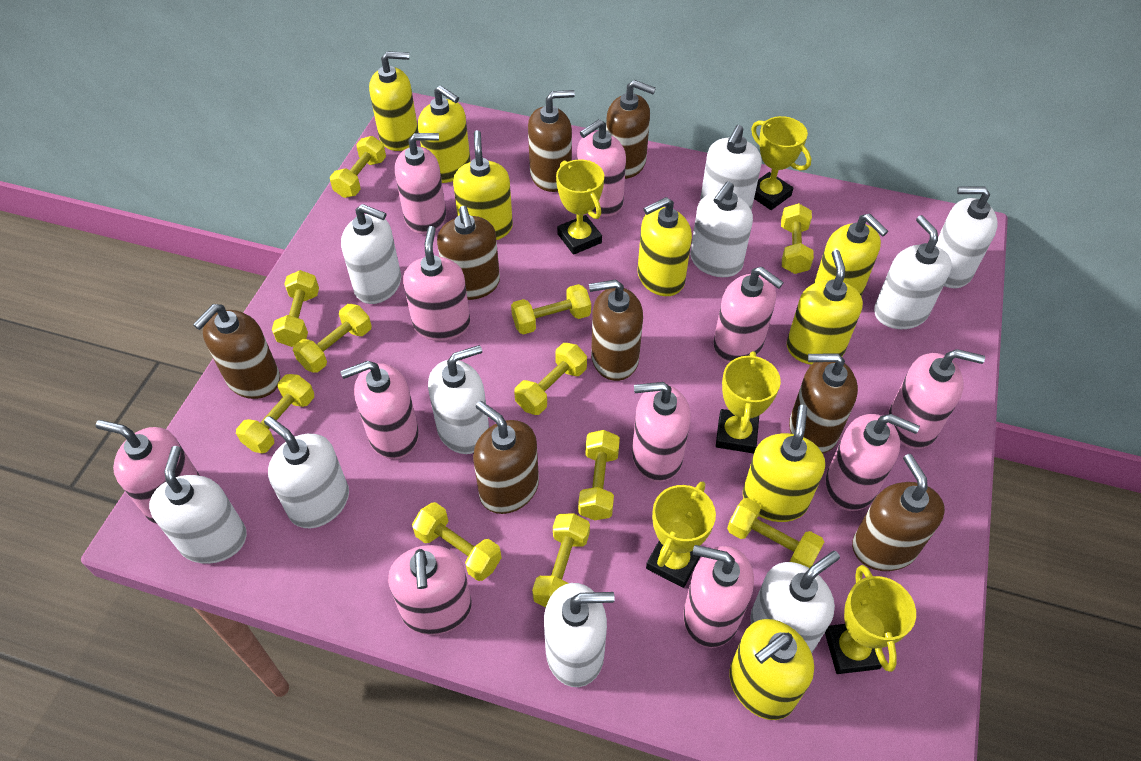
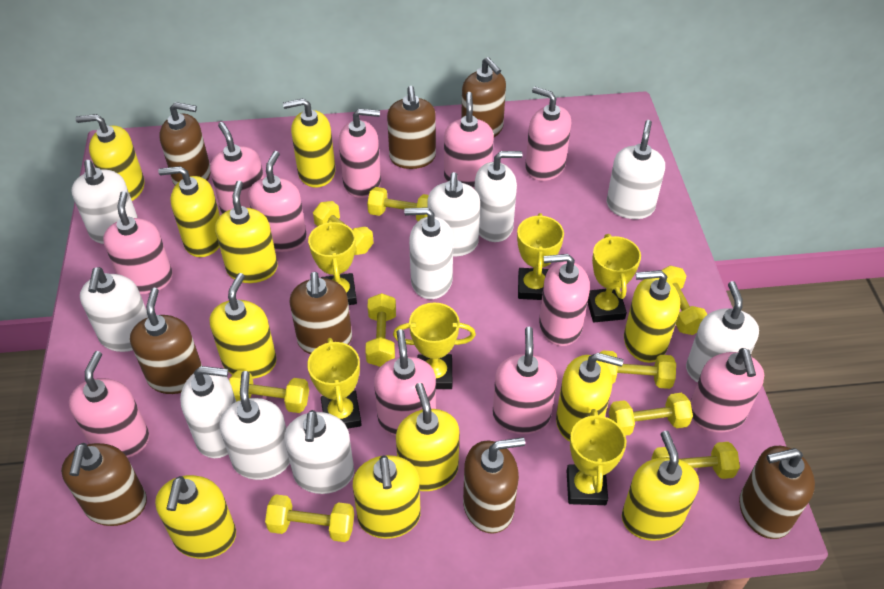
yellow dumbbell: 11 -> 9
yellow soap dispenser: 8 -> 11
yellow trophy: 5 -> 6

